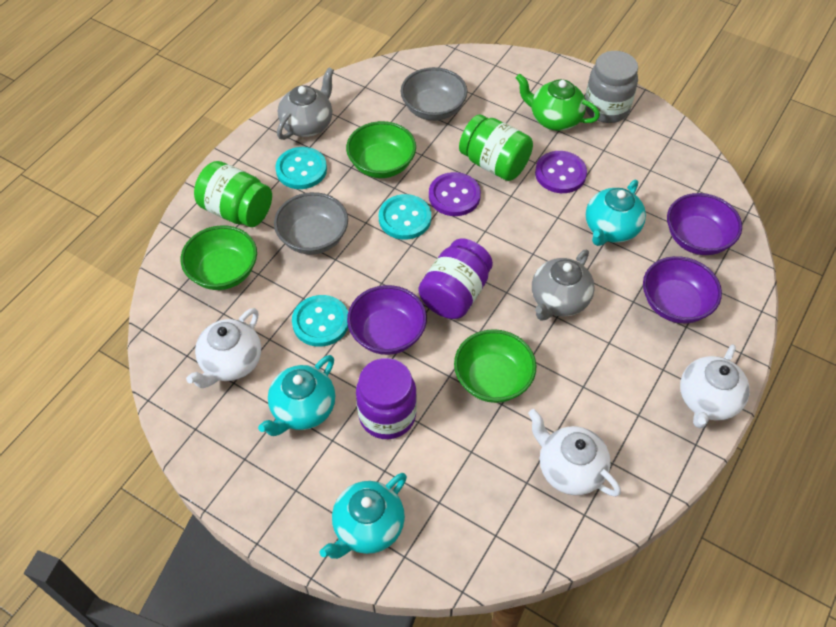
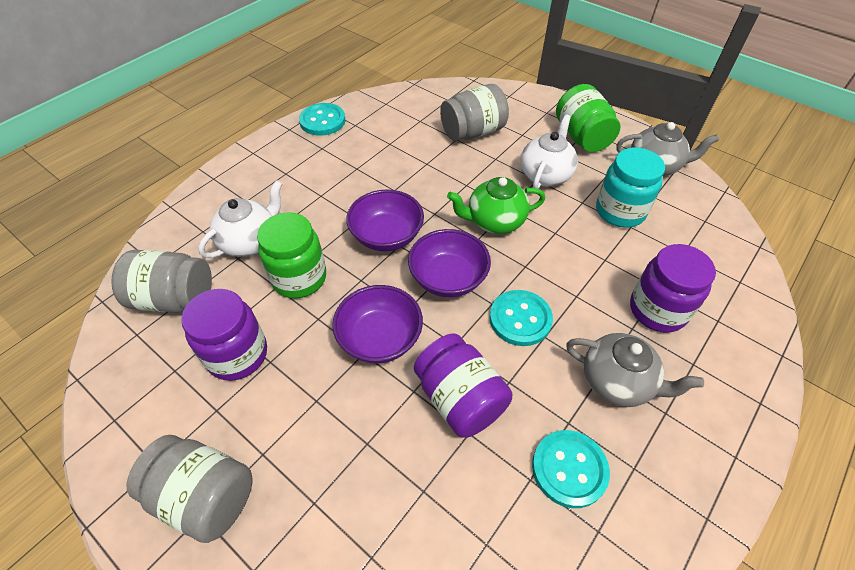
green bowl: 3 -> 0
grey bowl: 2 -> 0
grey jar: 1 -> 3
purple button: 2 -> 0
purple jar: 2 -> 3
turquoise jar: 0 -> 1
turquoise teapot: 3 -> 0
white teapot: 3 -> 2

